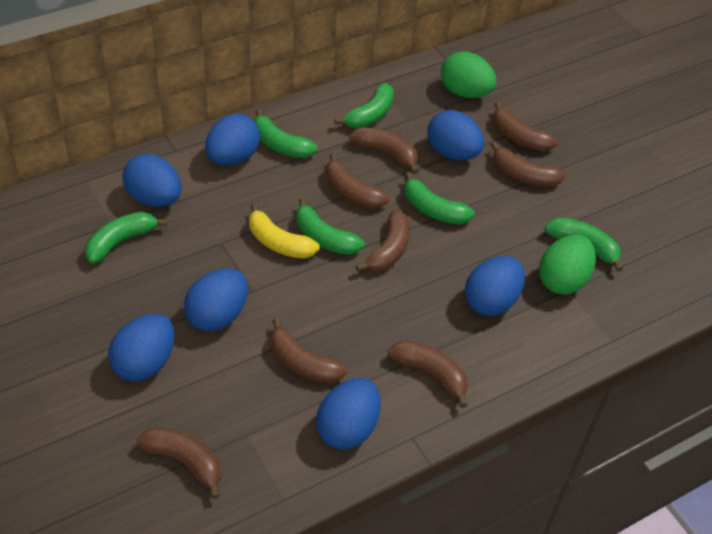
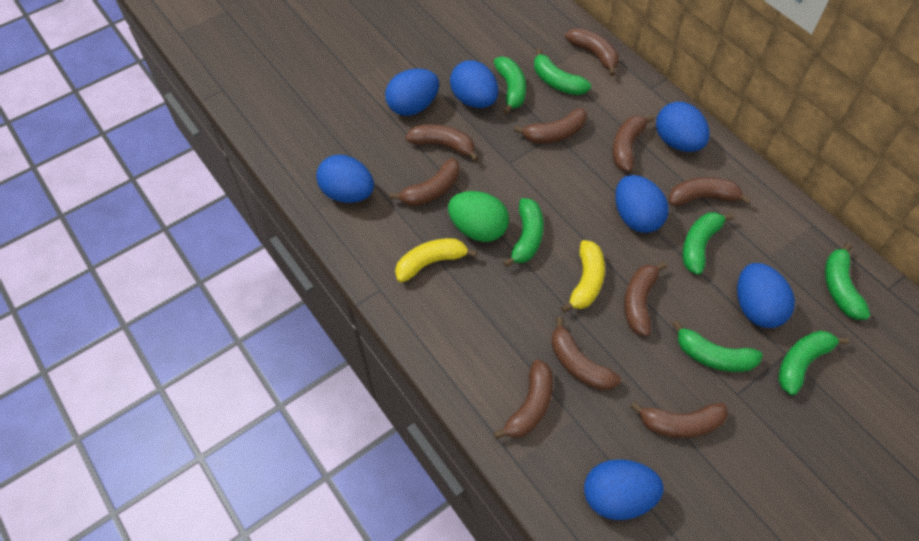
brown banana: 8 -> 10
green banana: 6 -> 7
green egg: 2 -> 1
yellow banana: 1 -> 2

